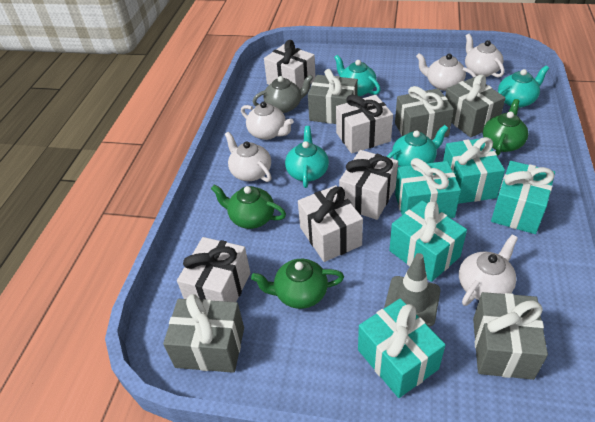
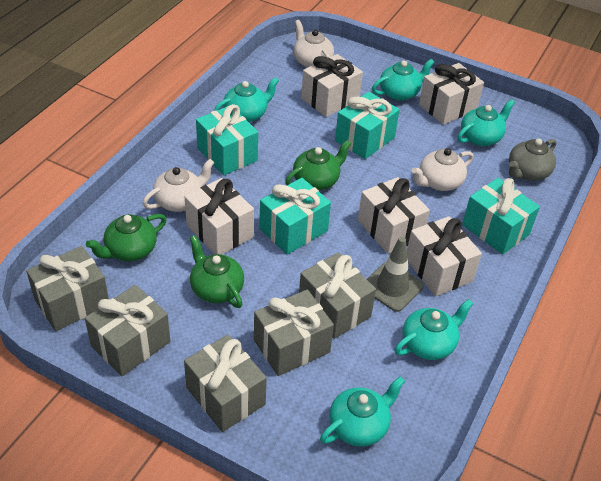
turquoise gift: 5 -> 4
turquoise teapot: 4 -> 5
white teapot: 5 -> 3

